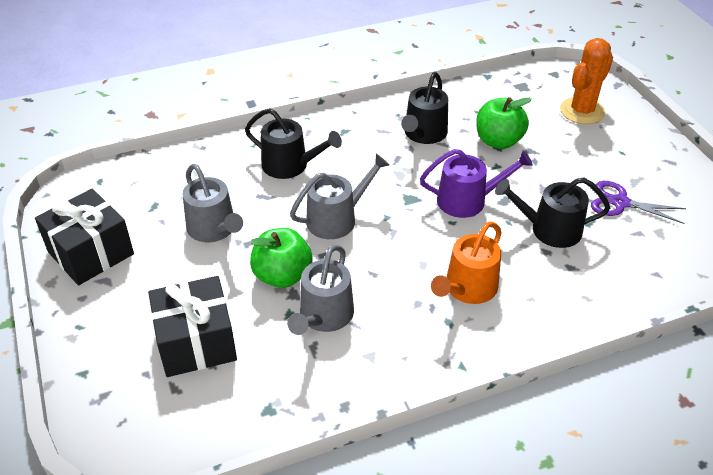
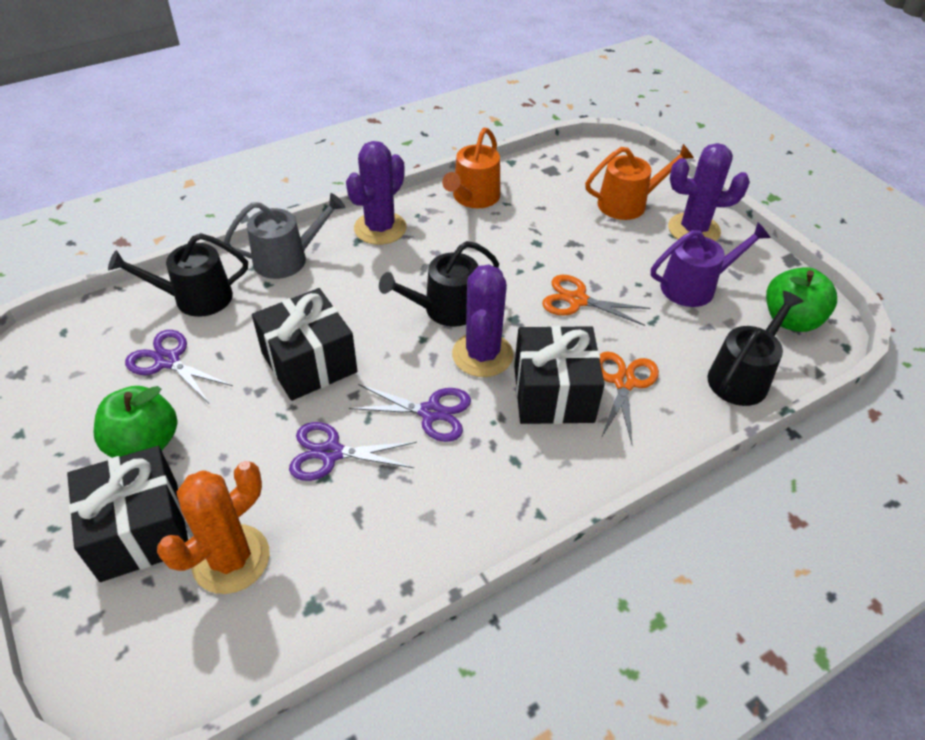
black gift: 2 -> 3
grey watering can: 3 -> 1
orange scissors: 0 -> 2
orange watering can: 1 -> 2
purple cactus: 0 -> 3
purple scissors: 1 -> 3

